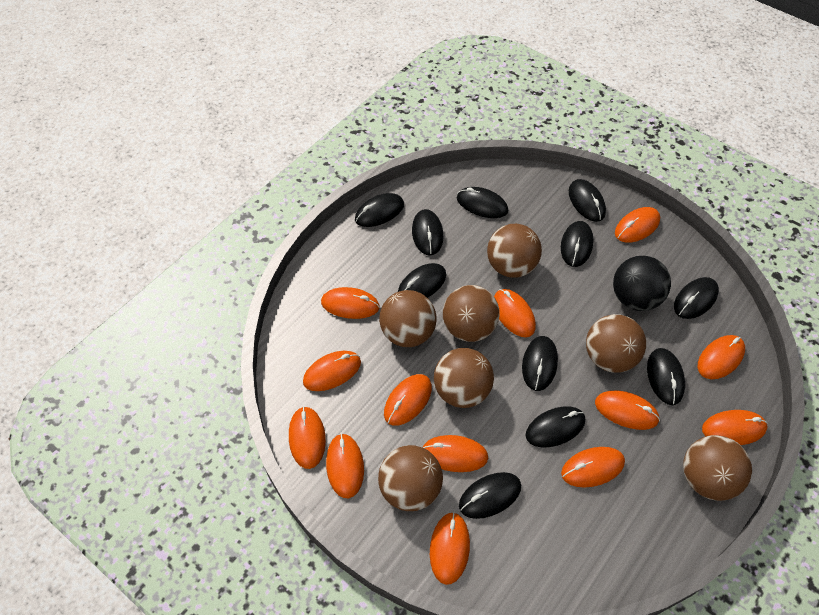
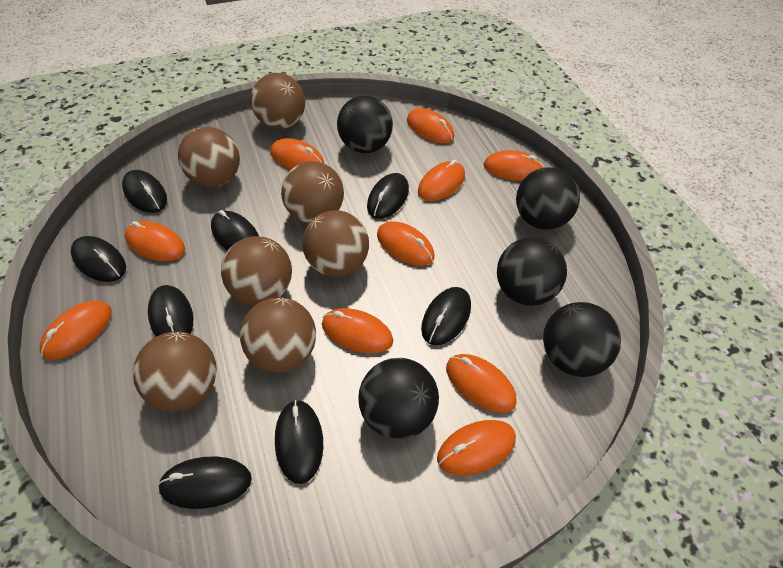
black ball: 1 -> 5
black mouse: 11 -> 8
orange mouse: 13 -> 10

